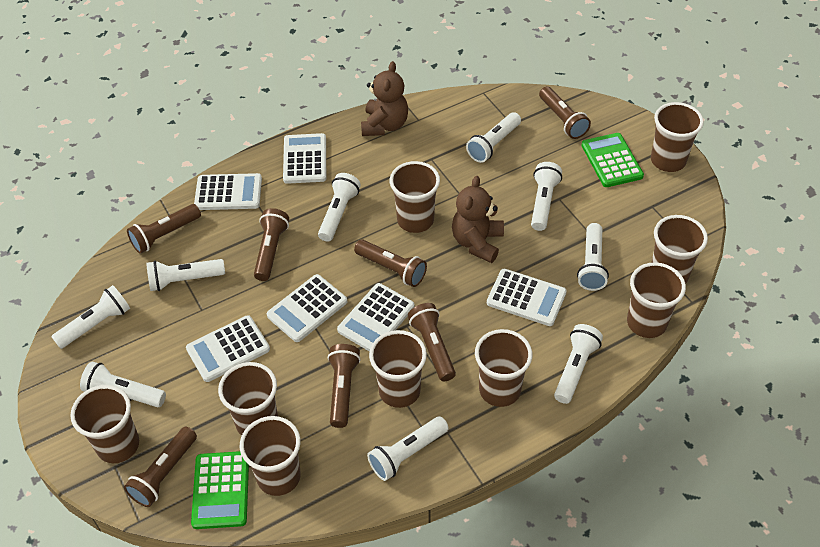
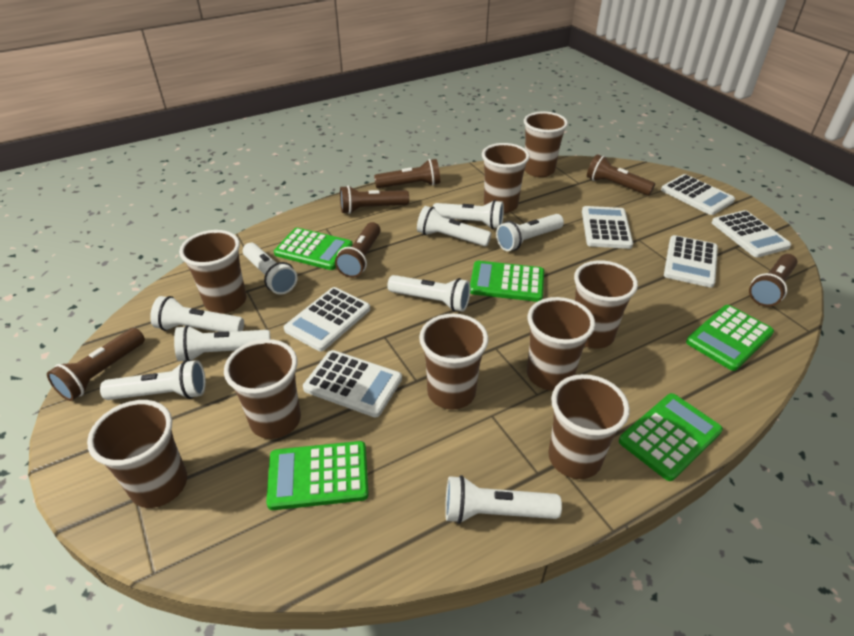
brown flashlight: 7 -> 6
brown teddy bear: 2 -> 0
green calculator: 2 -> 5

